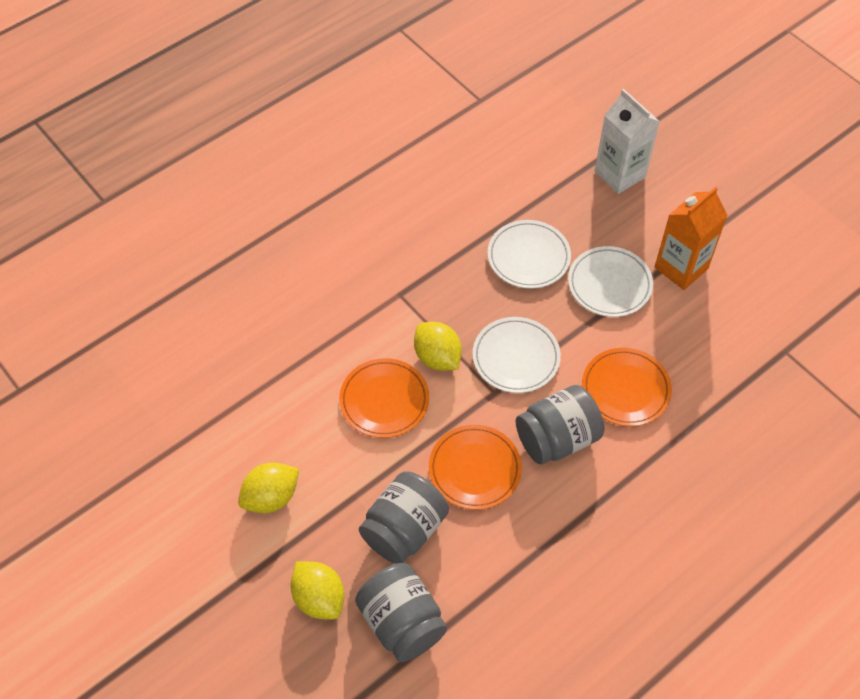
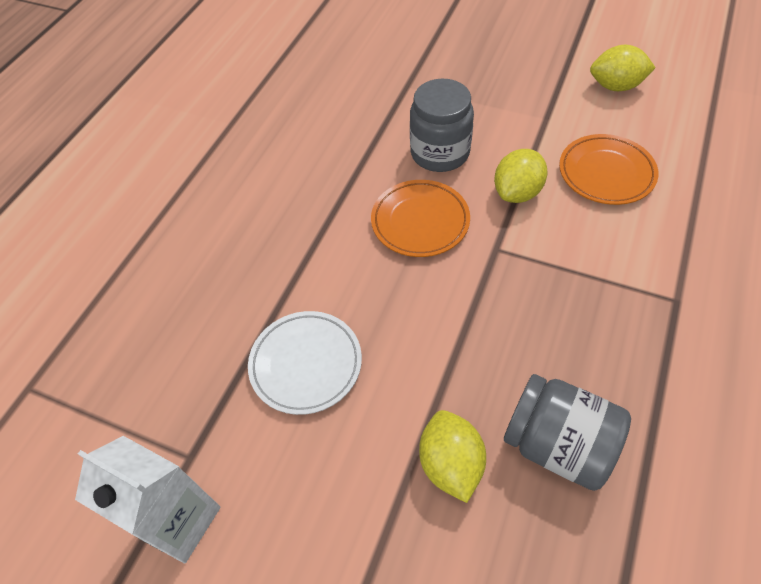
grey jar: 3 -> 2
orange carton: 1 -> 0
orange plate: 3 -> 2
white plate: 3 -> 1

